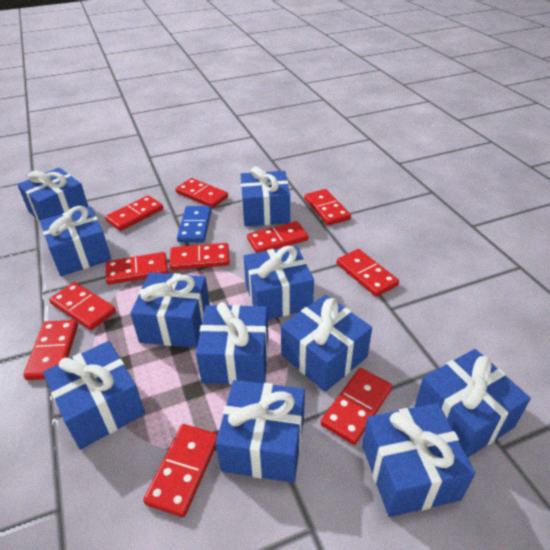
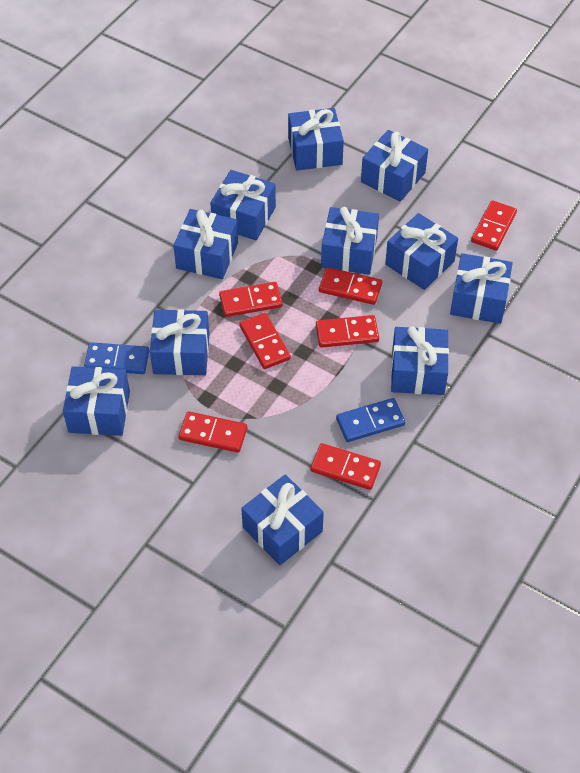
blue domino: 1 -> 2
red domino: 11 -> 7

